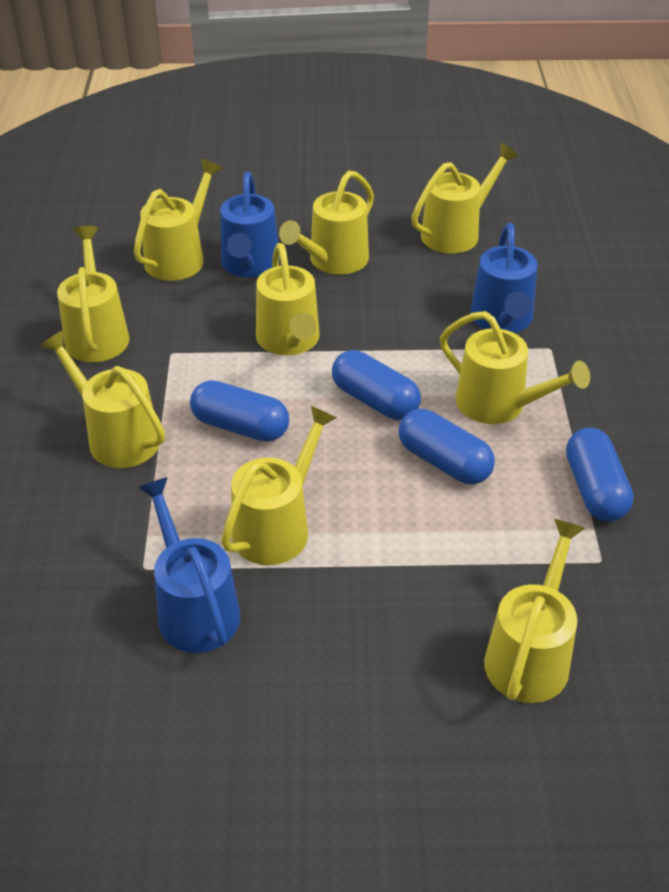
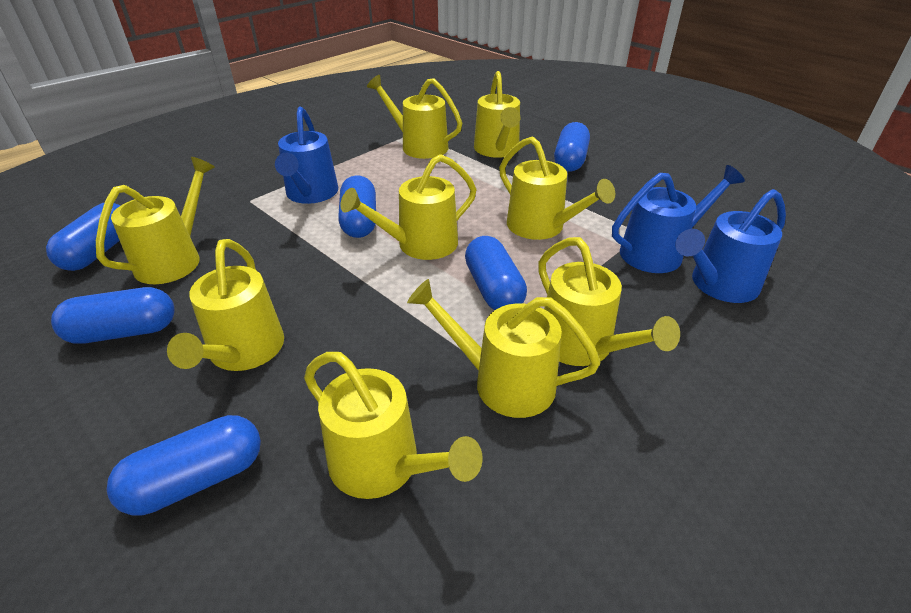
blue capsule: 4 -> 6

